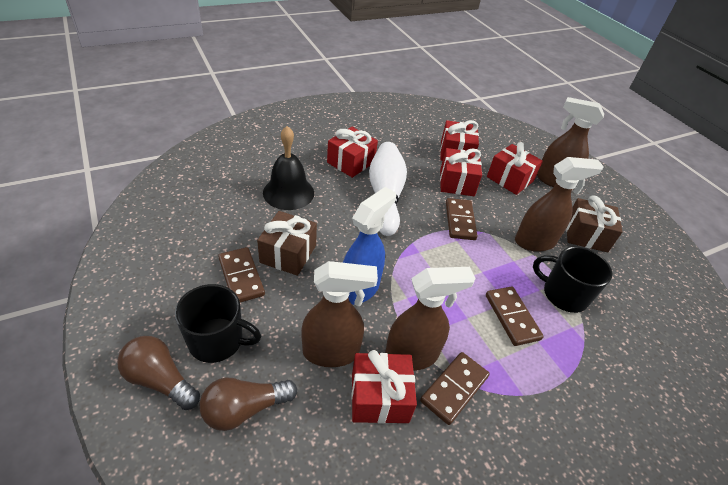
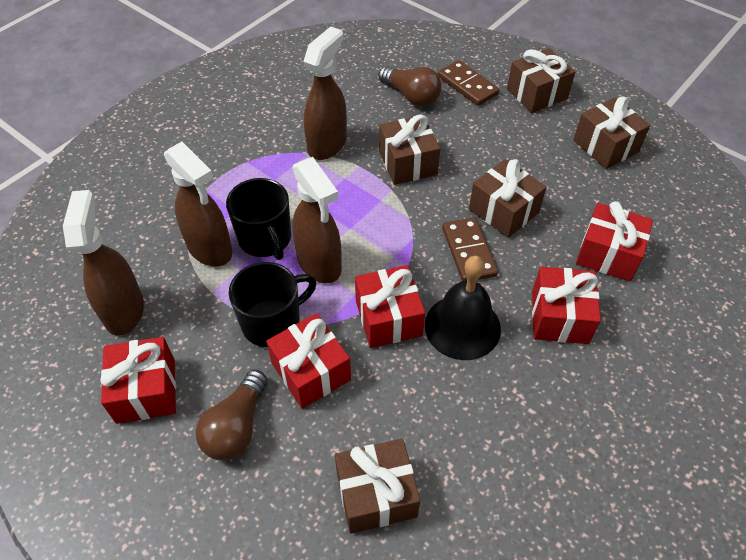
blue spray bottle: 1 -> 0
brown domino: 4 -> 2
brown gift: 2 -> 5
white bowling pin: 1 -> 0

